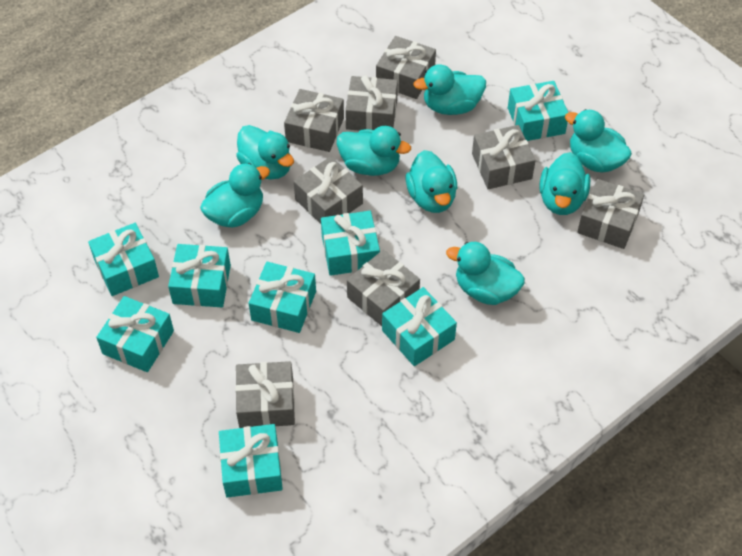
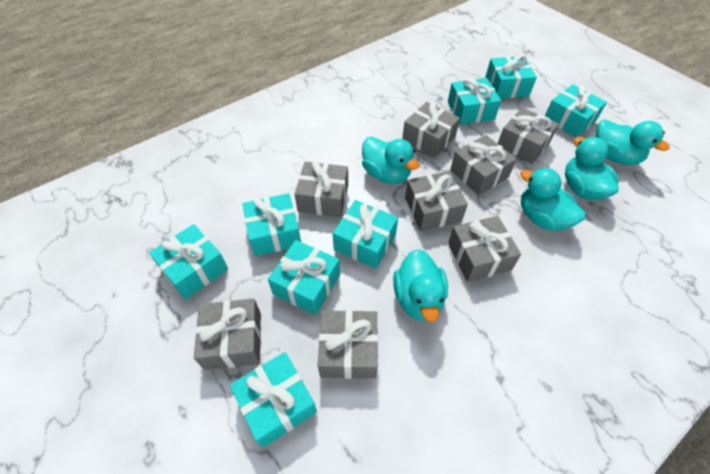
turquoise duck: 8 -> 5

